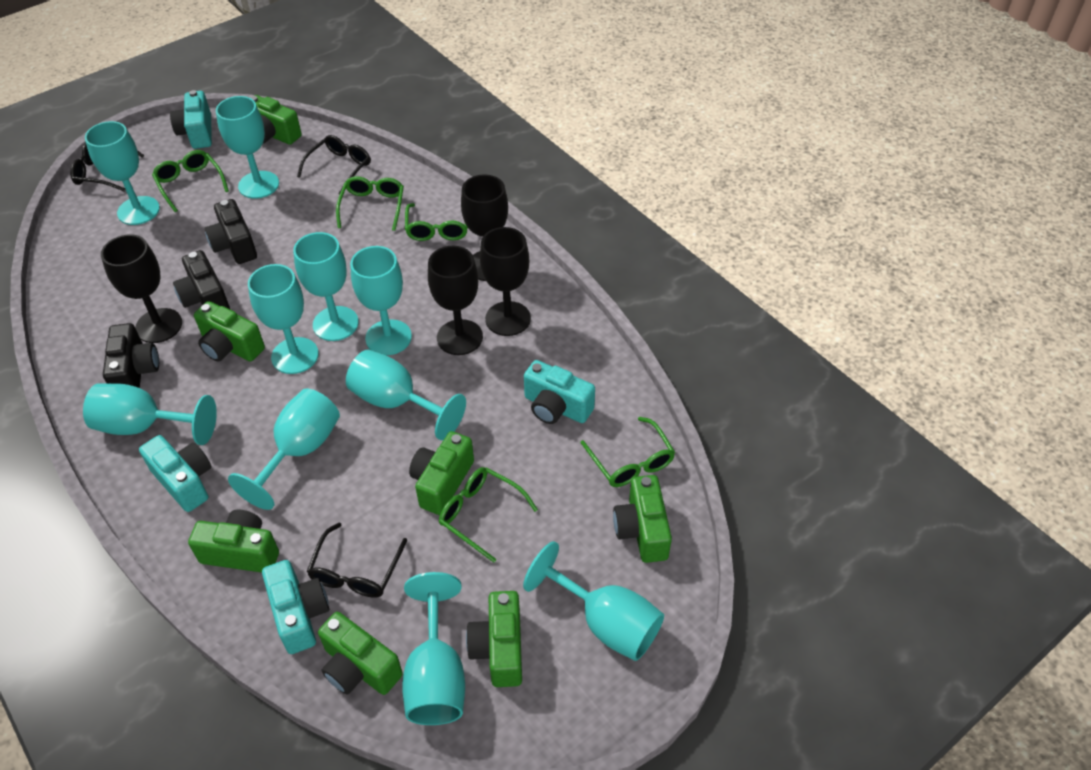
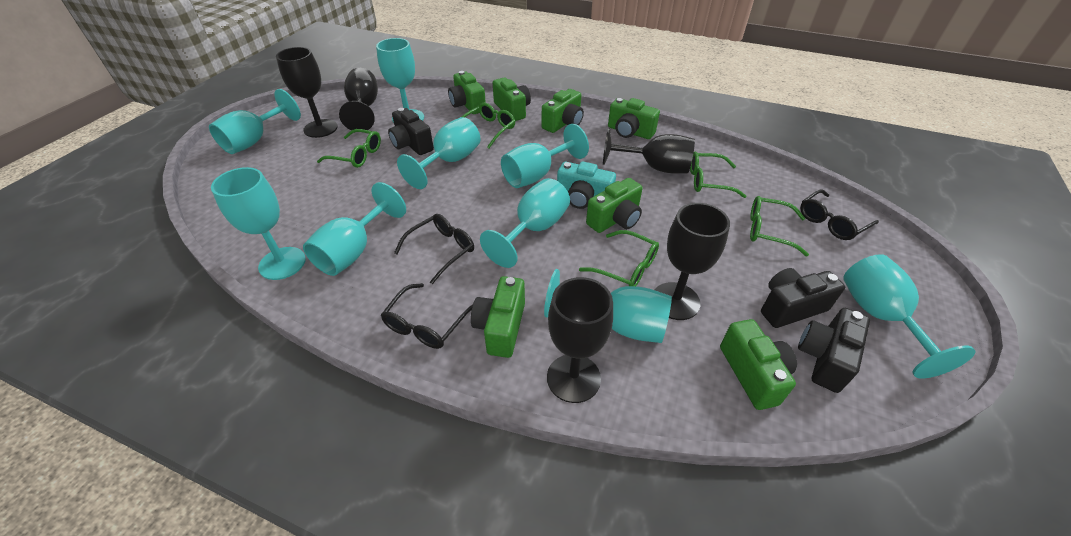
black goblet: 4 -> 5
turquoise camera: 4 -> 1
turquoise goblet: 10 -> 9

